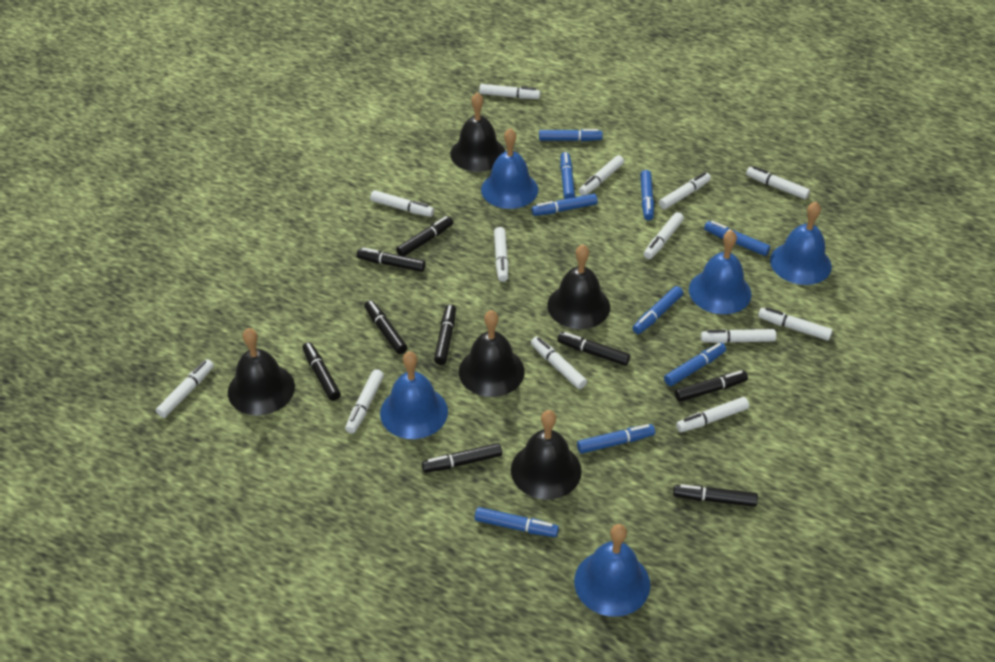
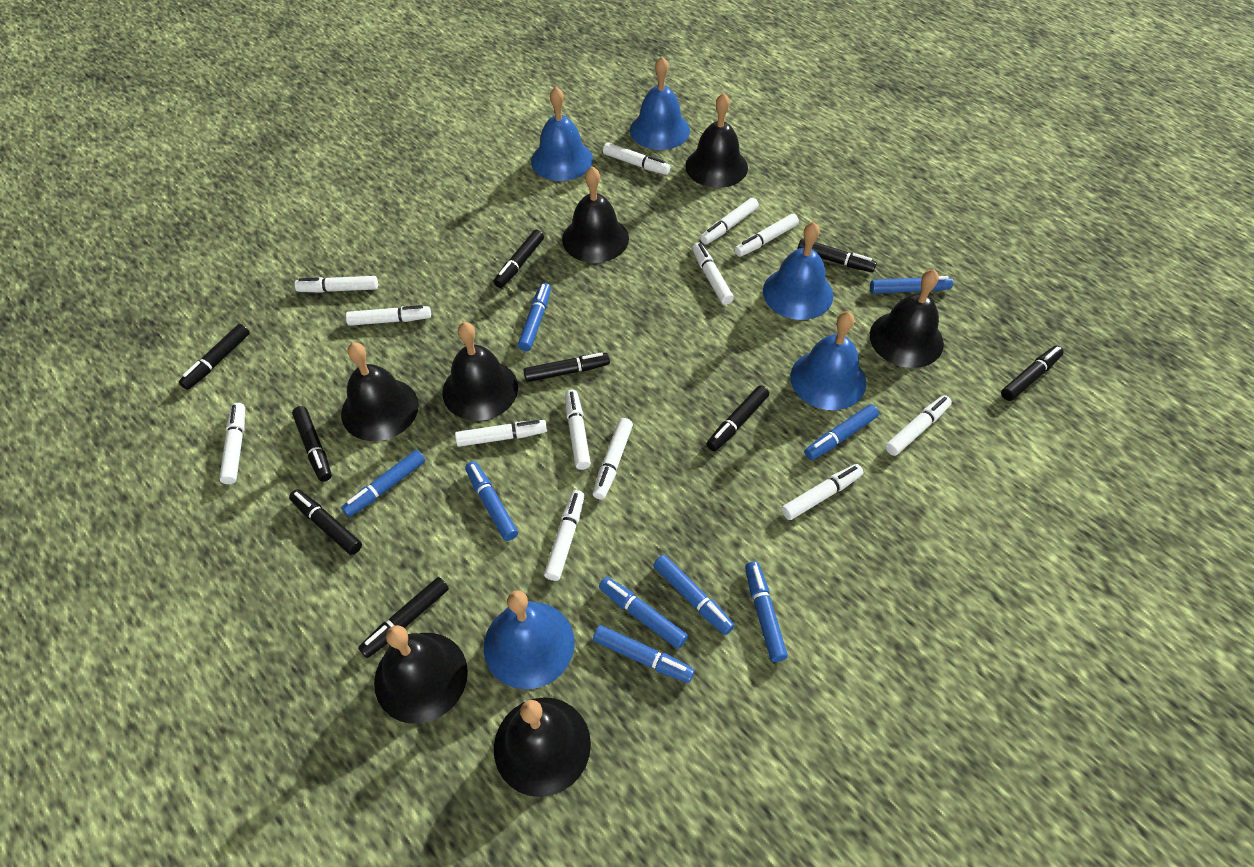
black bell: 5 -> 7

